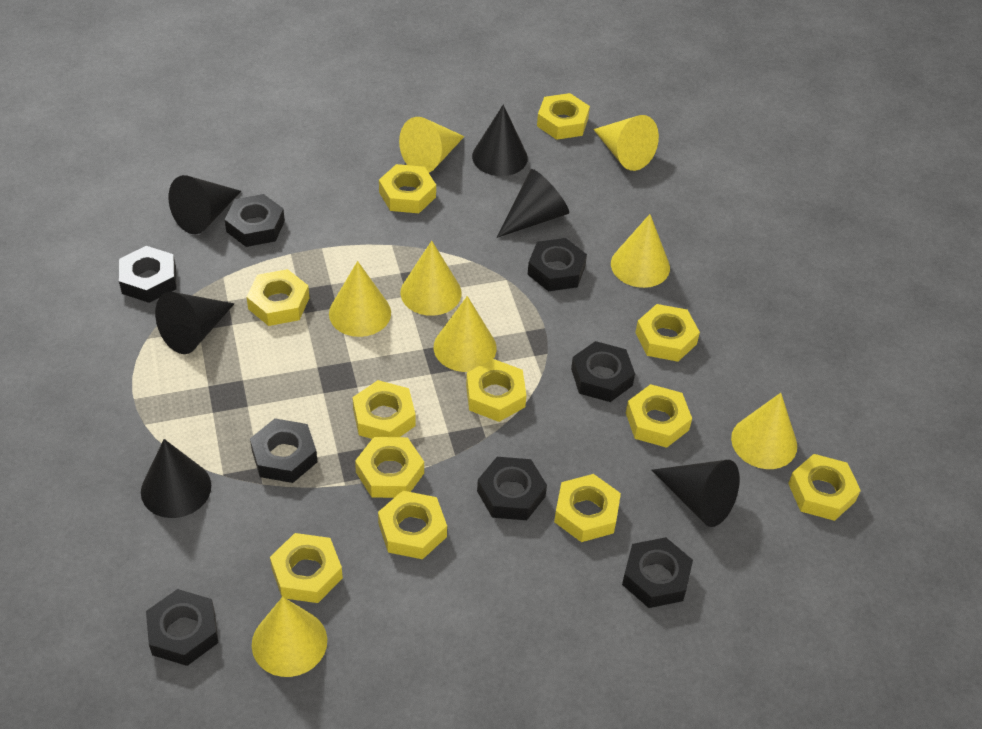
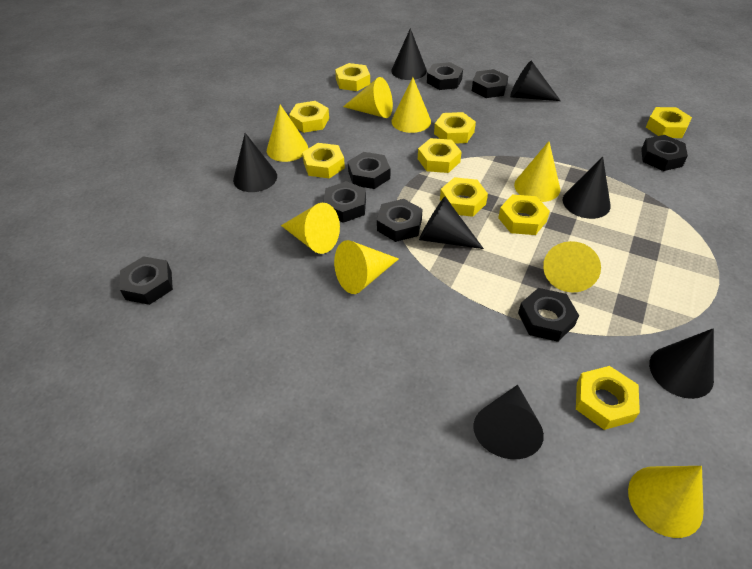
black cone: 6 -> 7
yellow nut: 12 -> 9

